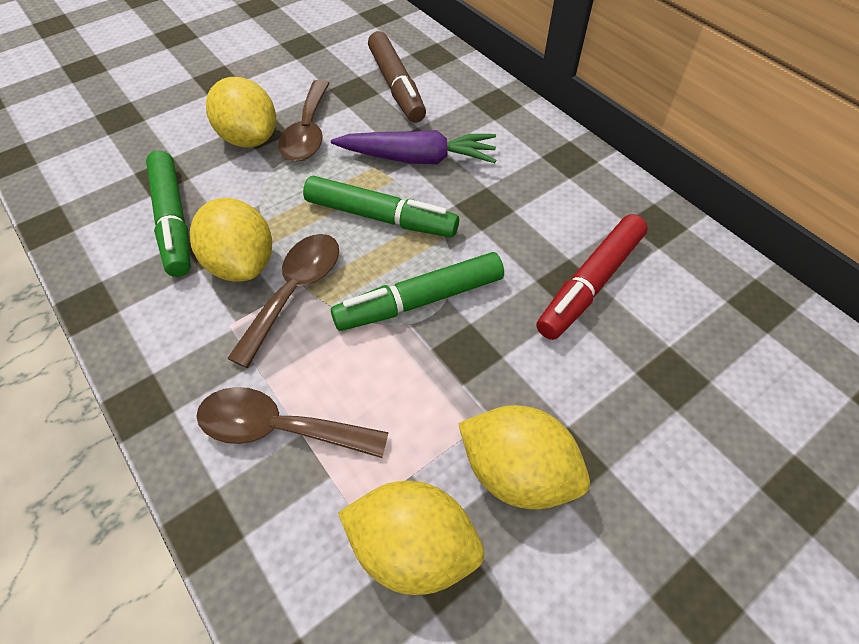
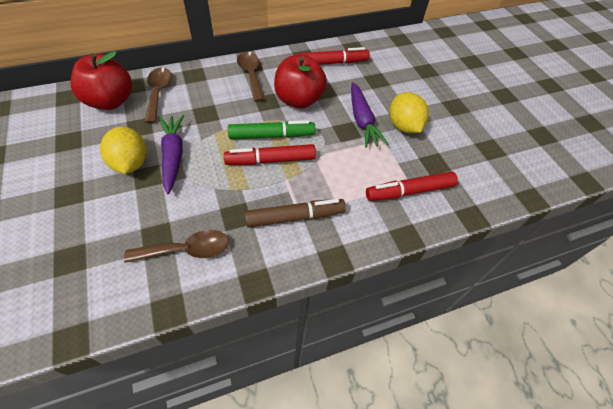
green marker: 3 -> 1
purple carrot: 1 -> 2
red apple: 0 -> 2
red marker: 1 -> 3
yellow lemon: 4 -> 2

